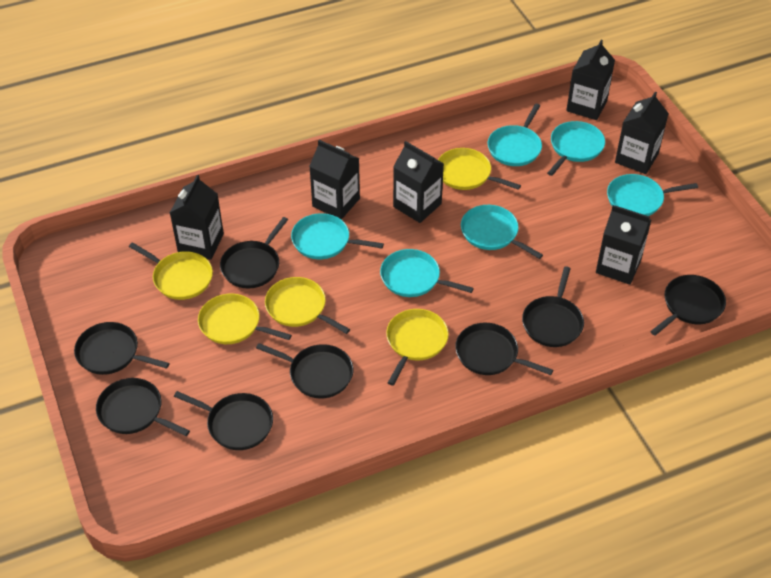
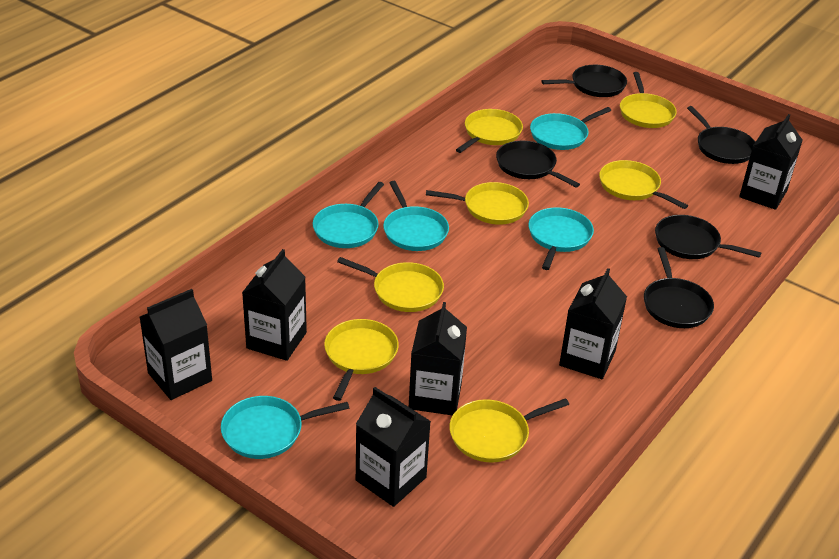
black pan: 8 -> 5
turquoise pan: 6 -> 5
yellow pan: 5 -> 7

